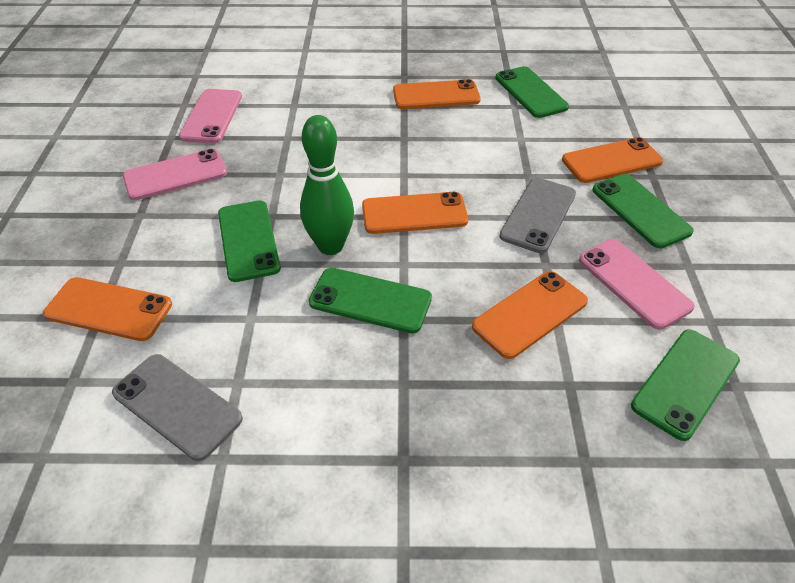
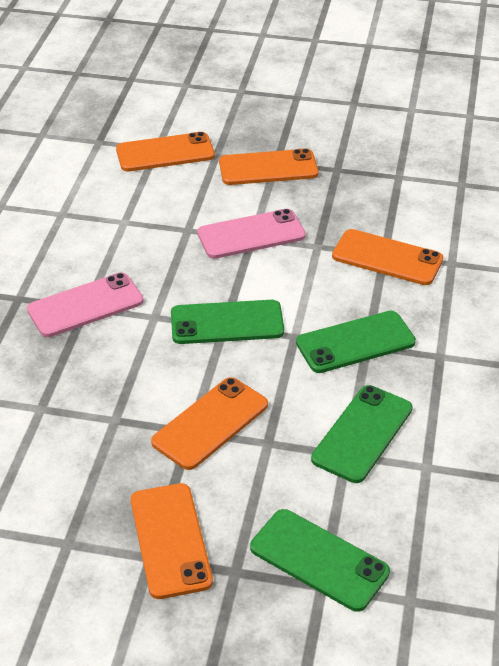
green bowling pin: 1 -> 0
green phone: 5 -> 4
grey phone: 2 -> 0
pink phone: 3 -> 2

